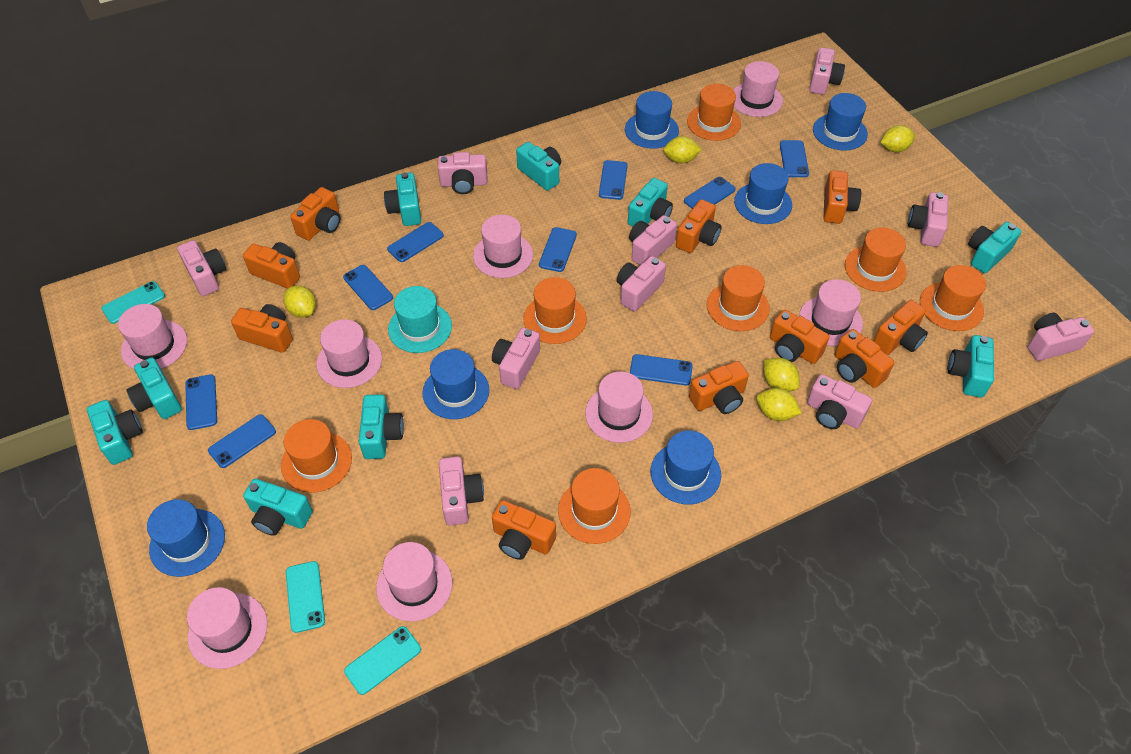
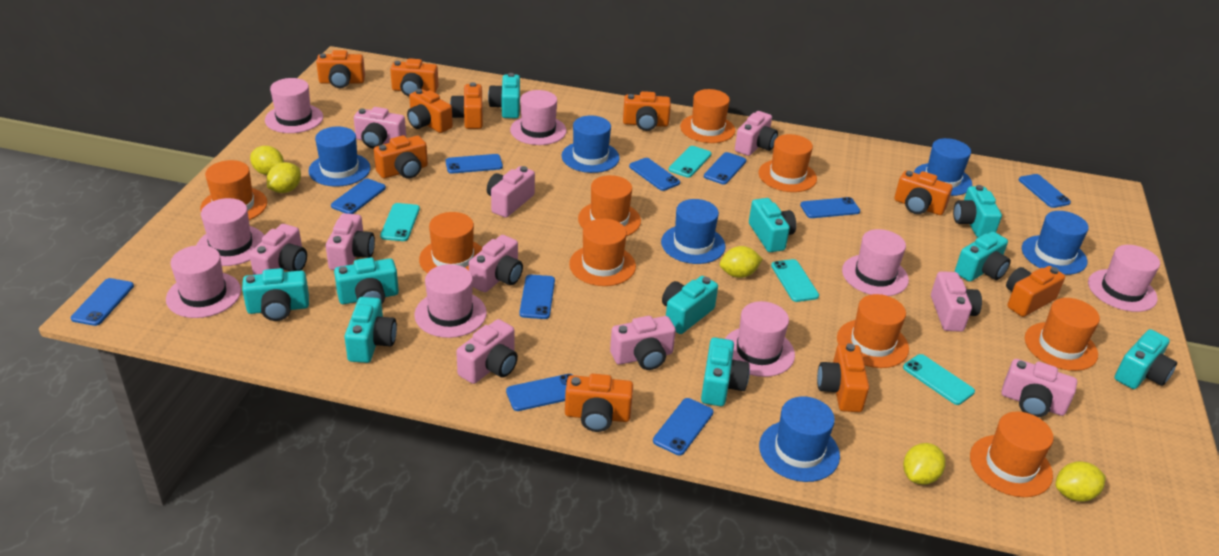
blue phone: 9 -> 10
orange hat: 7 -> 9
turquoise camera: 9 -> 10
turquoise hat: 1 -> 0
turquoise phone: 3 -> 4

